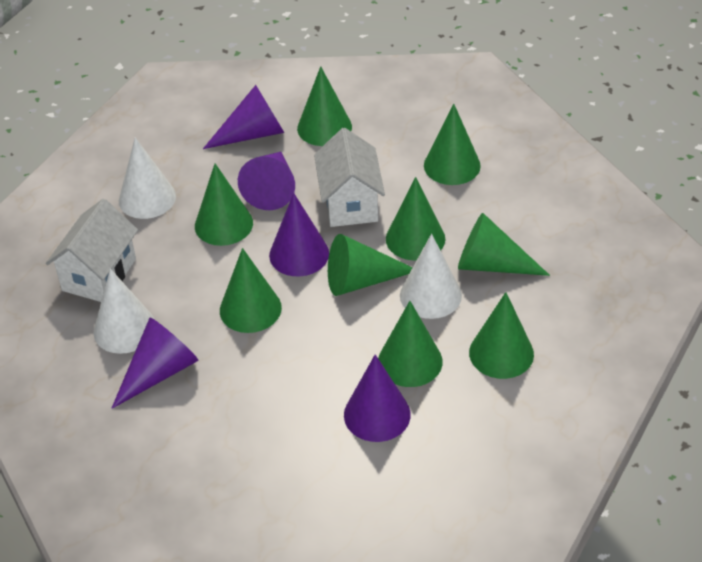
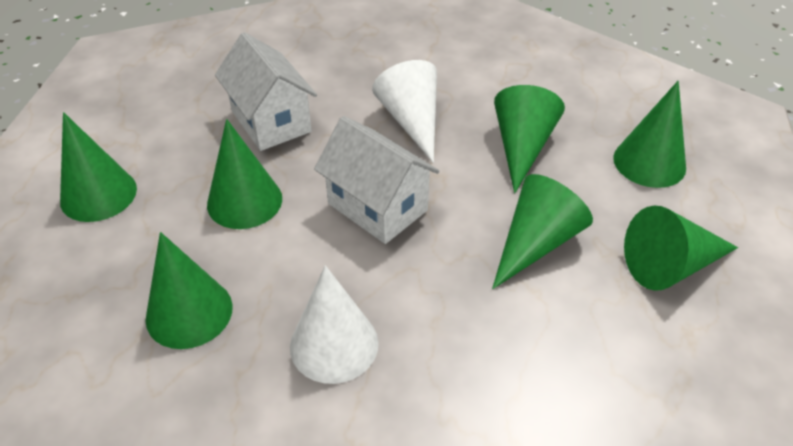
green cone: 9 -> 7
purple cone: 5 -> 0
white cone: 3 -> 2

